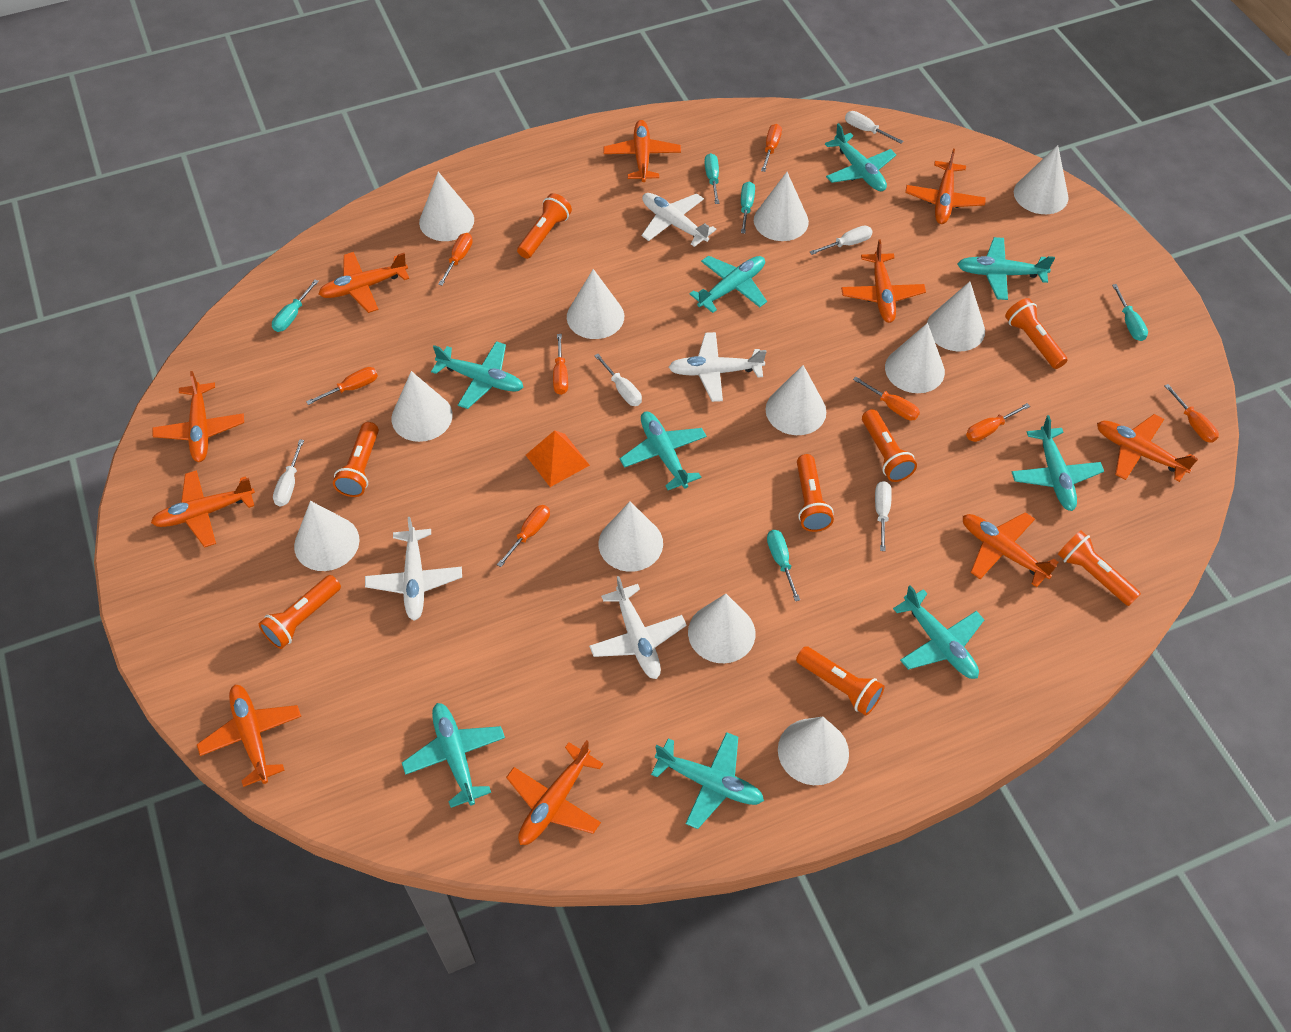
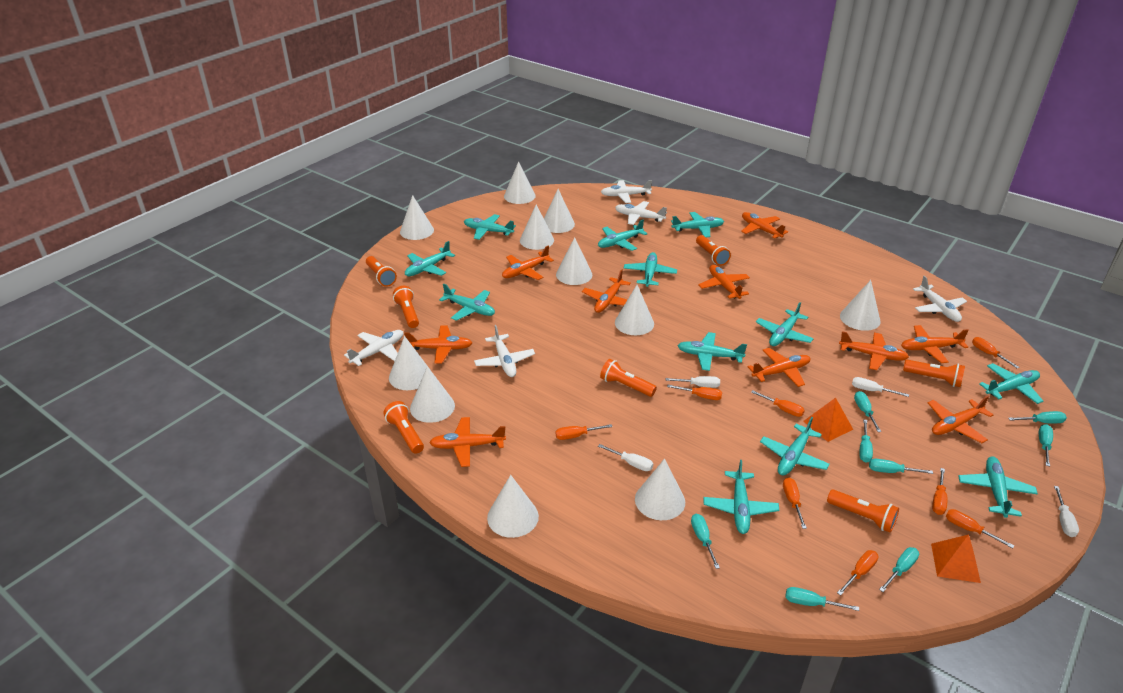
orange flashlight: 8 -> 7
orange pyramid: 1 -> 2
turquoise plane: 9 -> 12
turquoise screwdriver: 5 -> 8
white cone: 12 -> 11
white plane: 4 -> 5
white screwdriver: 5 -> 4

